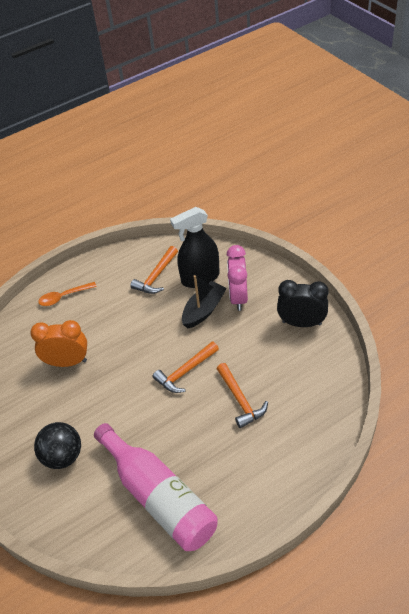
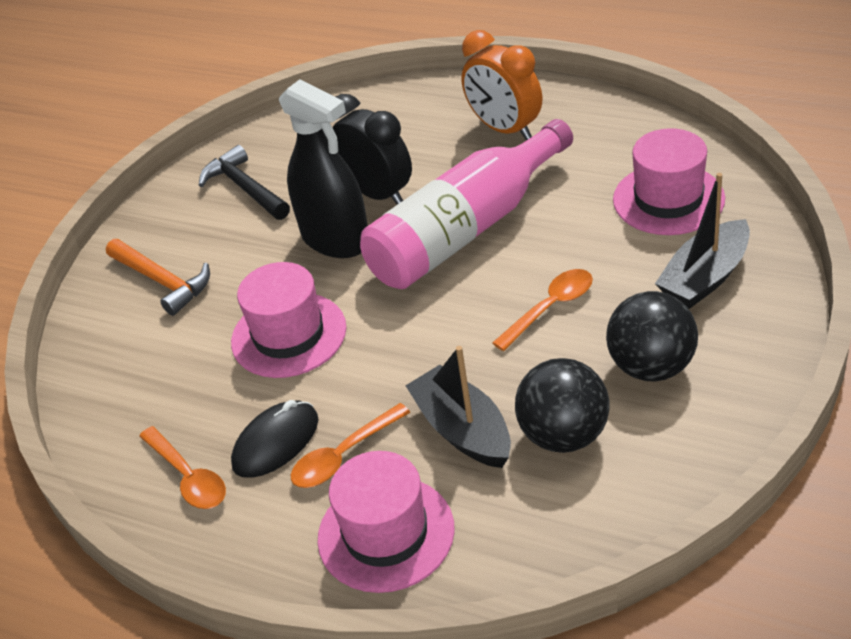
black ball: 1 -> 2
black boat: 1 -> 2
black hammer: 0 -> 1
black mouse: 0 -> 1
orange hammer: 3 -> 1
orange spoon: 1 -> 3
pink clock: 1 -> 0
pink hat: 0 -> 3

